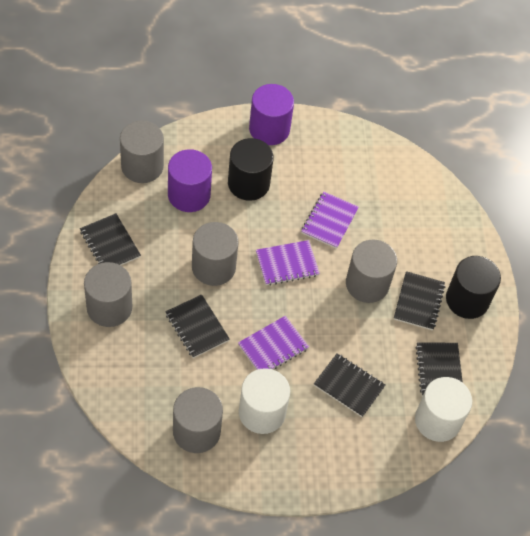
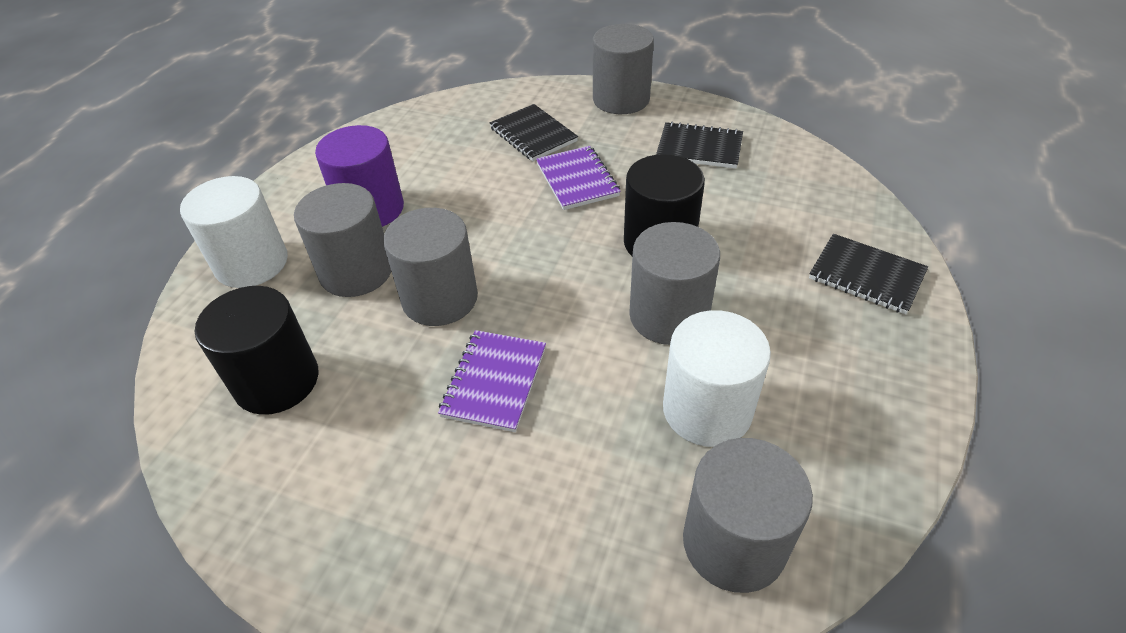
black notebook: 5 -> 3
purple cylinder: 2 -> 1
purple notebook: 3 -> 2

